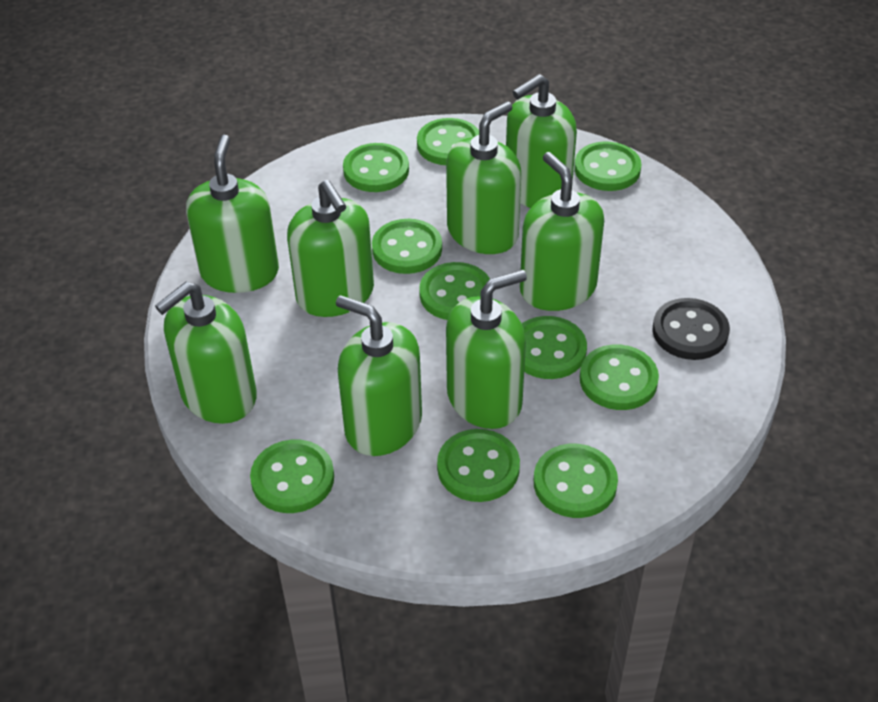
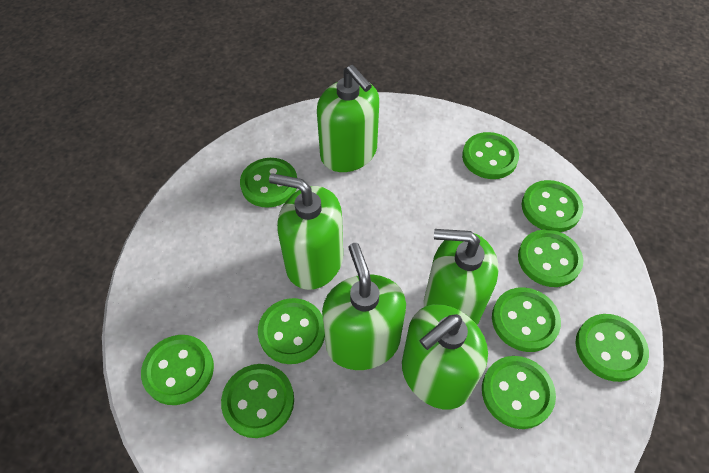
black button: 1 -> 0
green soap dispenser: 8 -> 5

